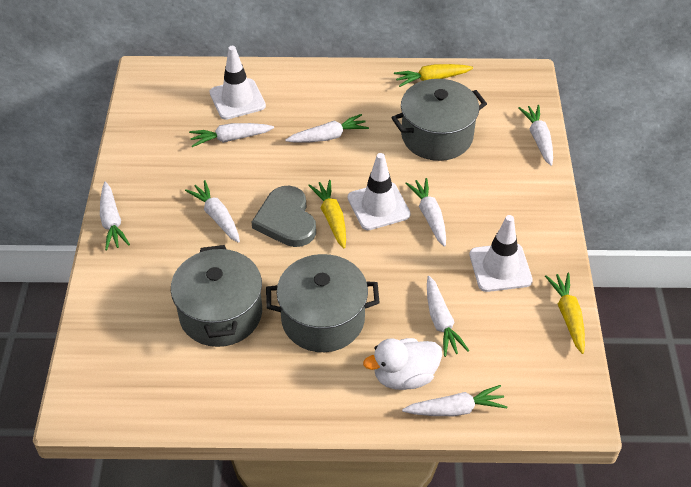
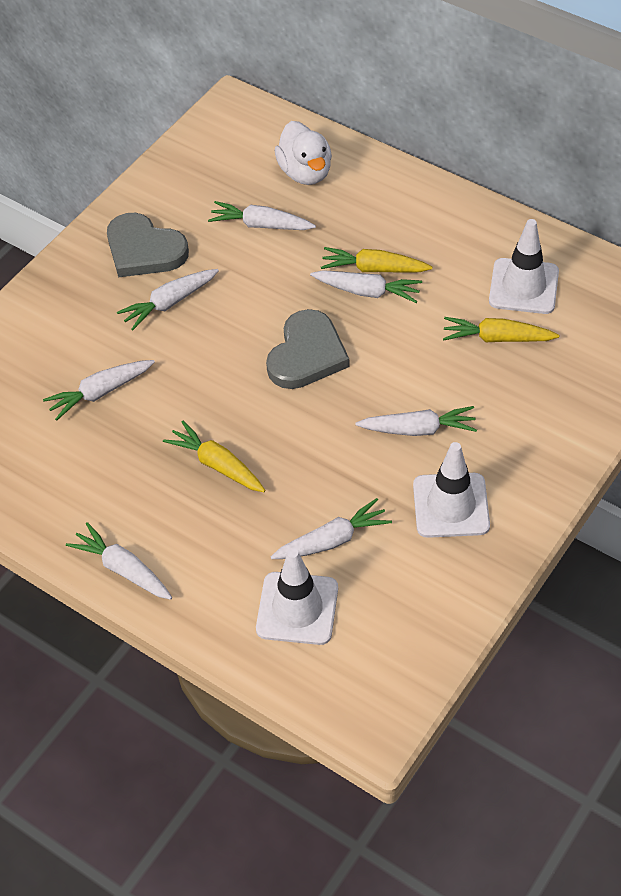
grey heart: 1 -> 2
grey pot: 3 -> 0
white carrot: 8 -> 7

